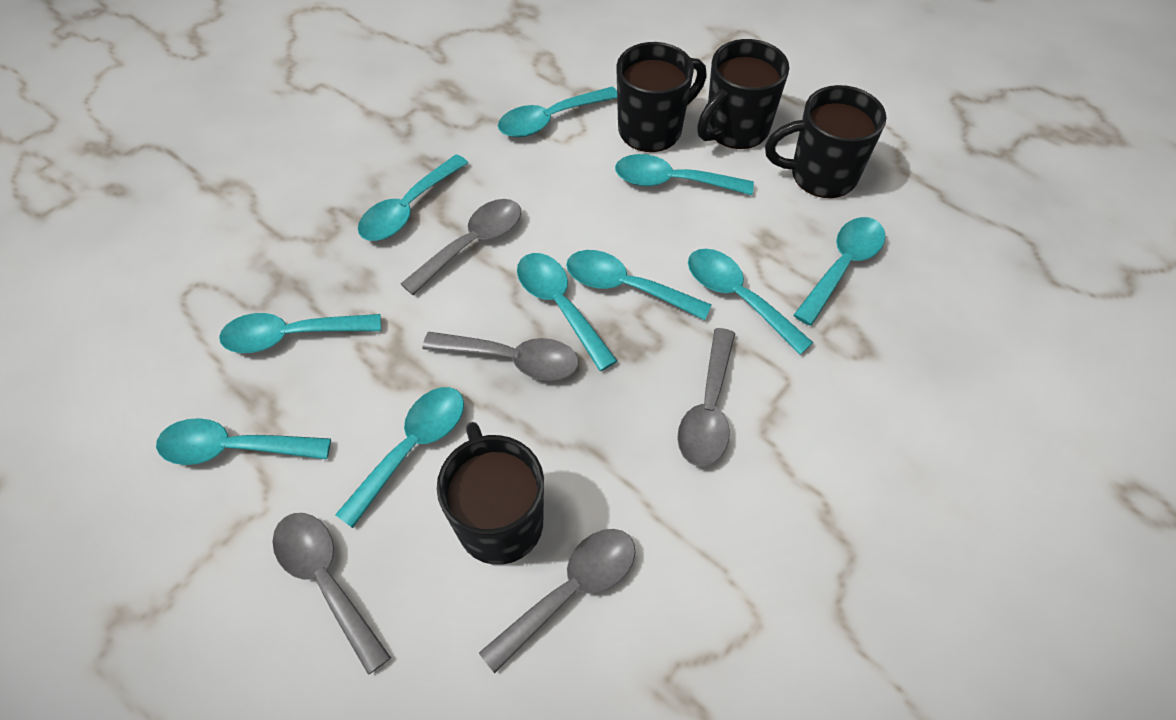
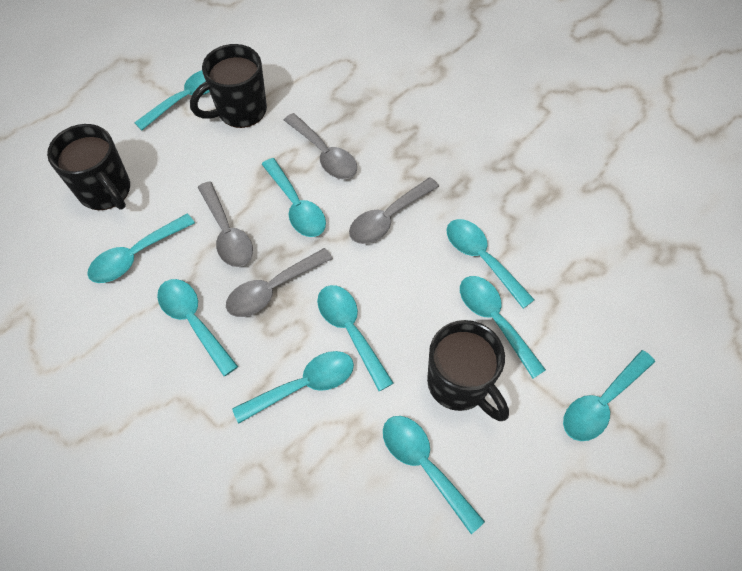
black mug: 4 -> 3
grey spoon: 5 -> 4

